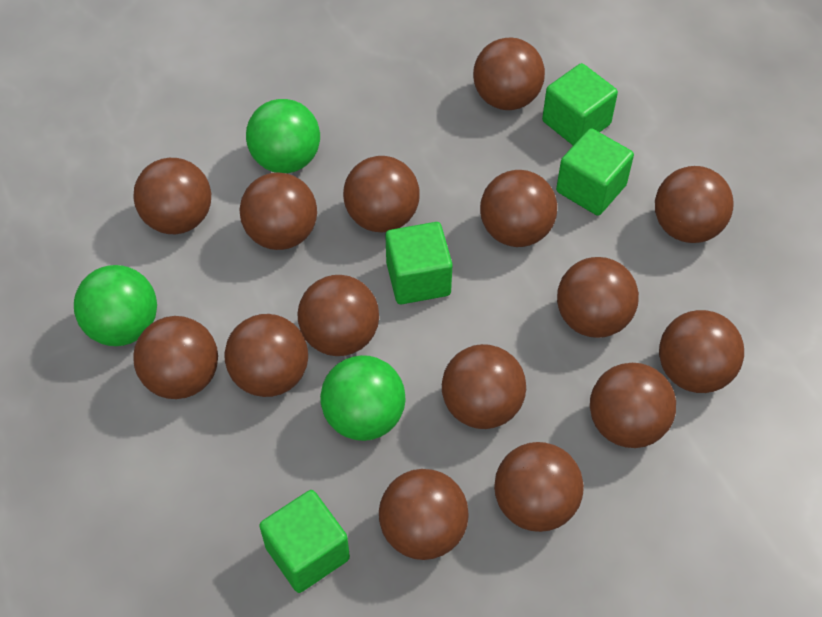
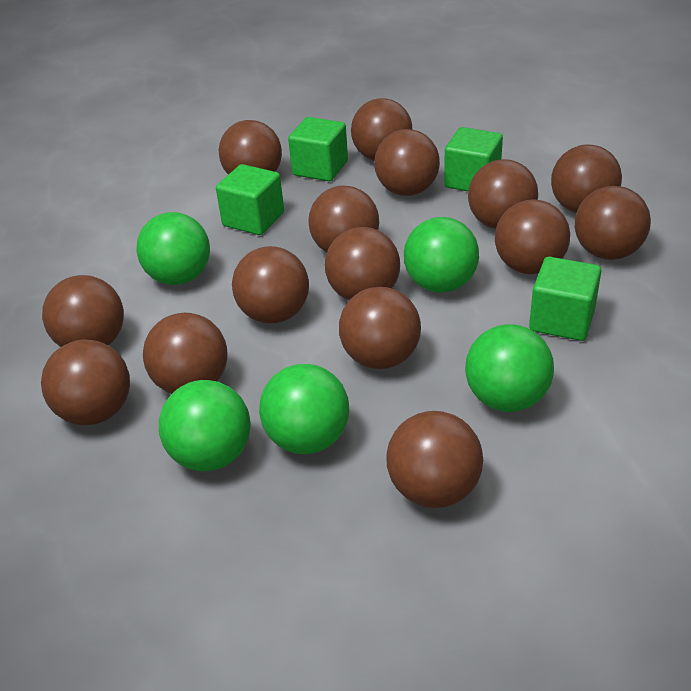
green ball: 3 -> 5

